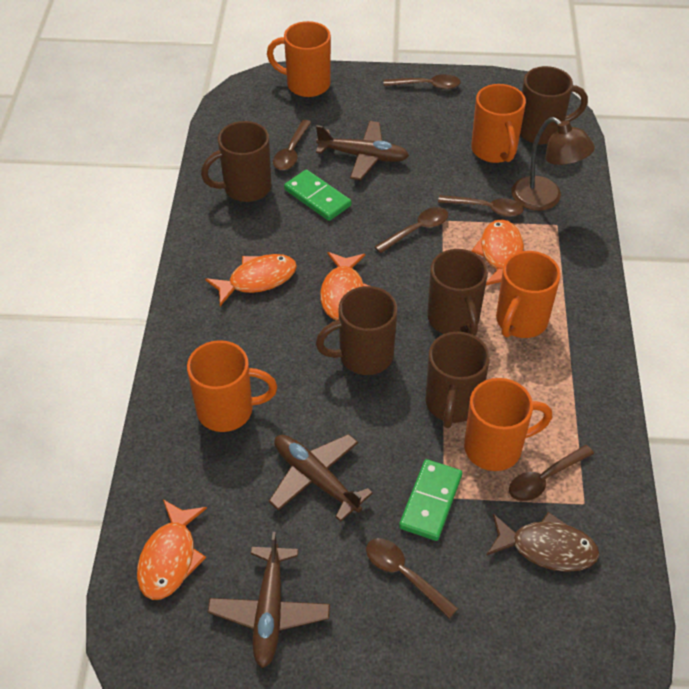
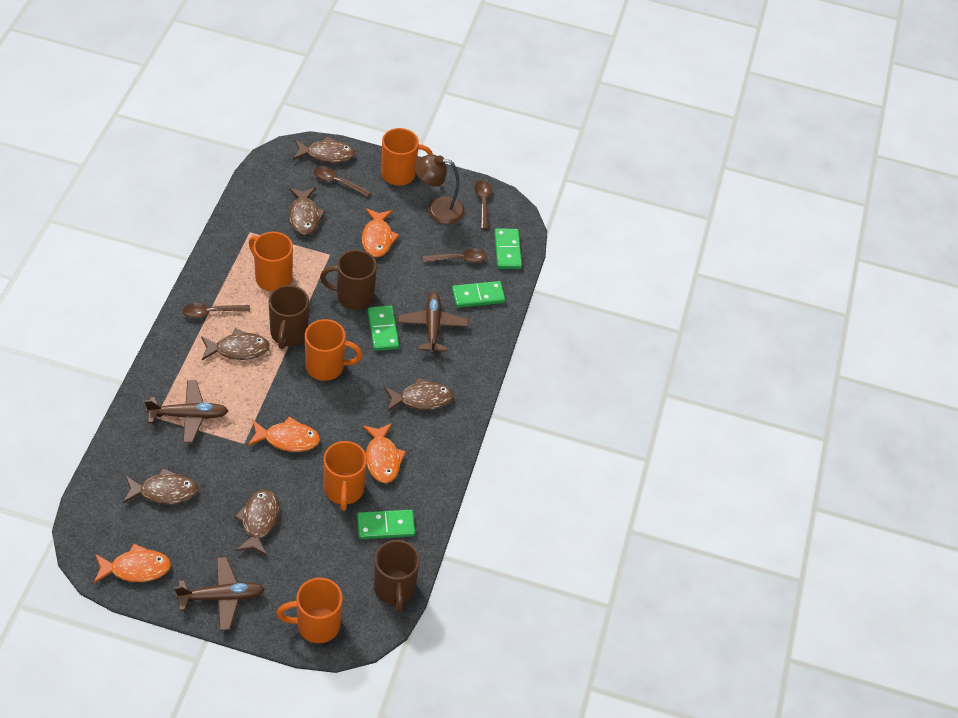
brown fish: 1 -> 6
brown mug: 5 -> 3
brown spoon: 6 -> 4
green domino: 2 -> 4

